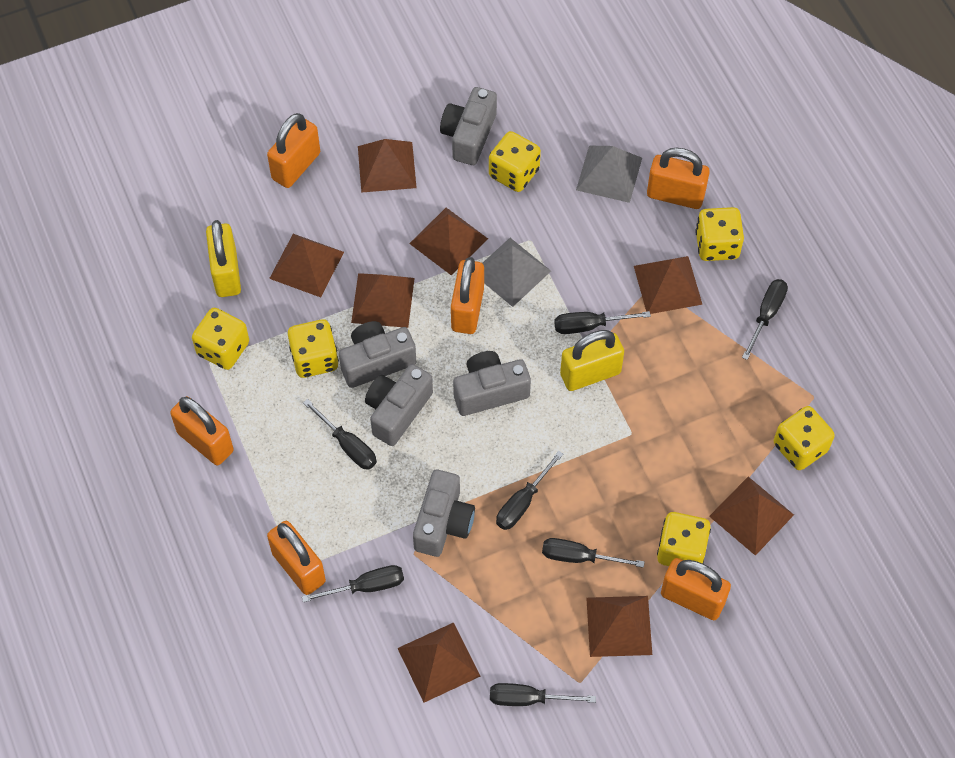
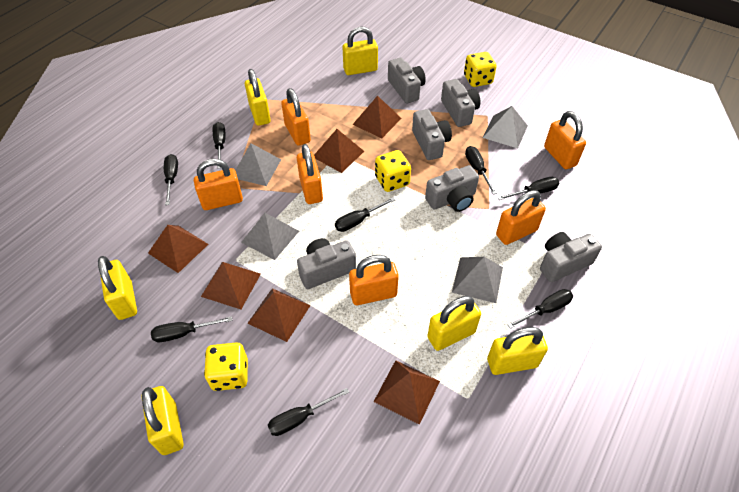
black screwdriver: 7 -> 8
brown pyramid: 8 -> 6
grey camera: 5 -> 6
grey pyramid: 2 -> 4
yellow dice: 6 -> 3
yellow padlock: 2 -> 6

